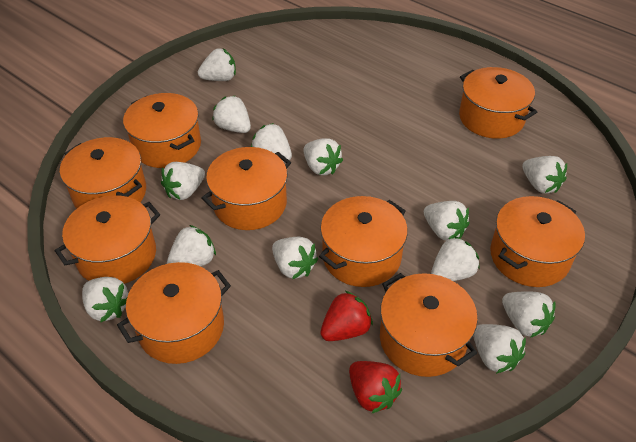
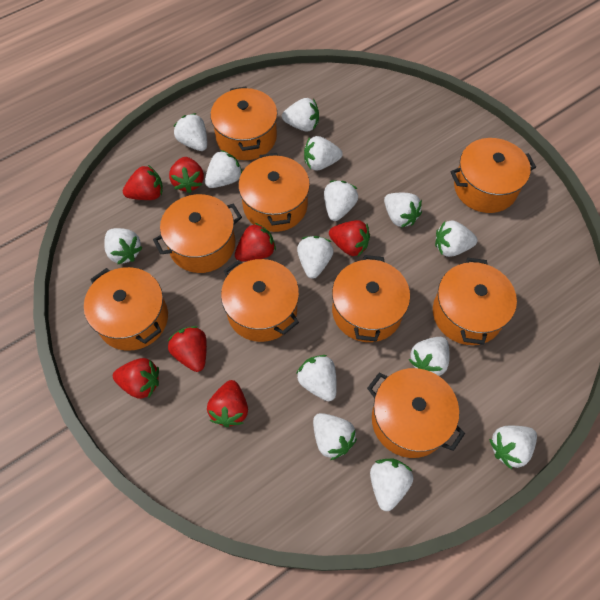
red strawberry: 2 -> 7
white strawberry: 13 -> 14

